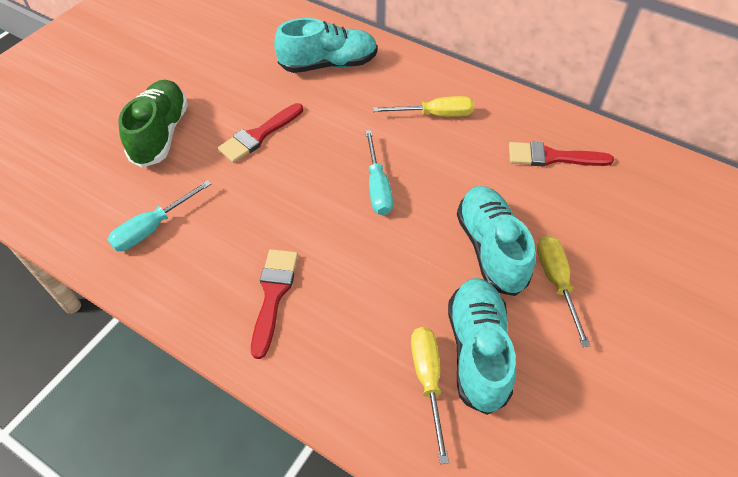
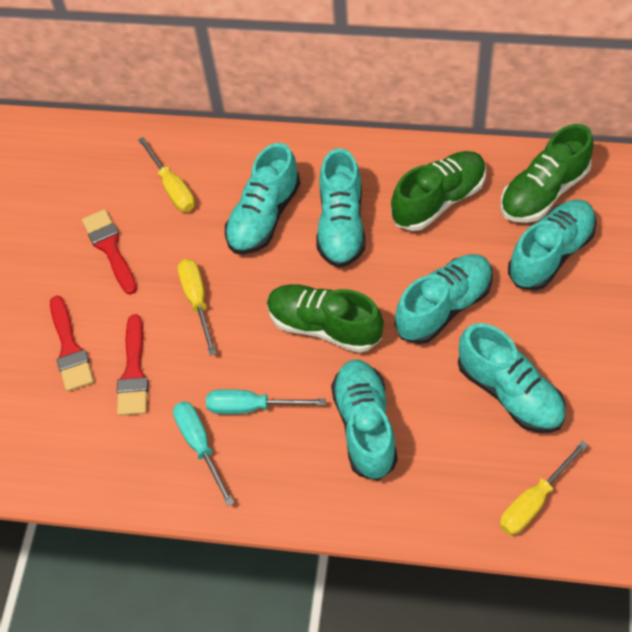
green shoe: 1 -> 3
turquoise shoe: 3 -> 6

